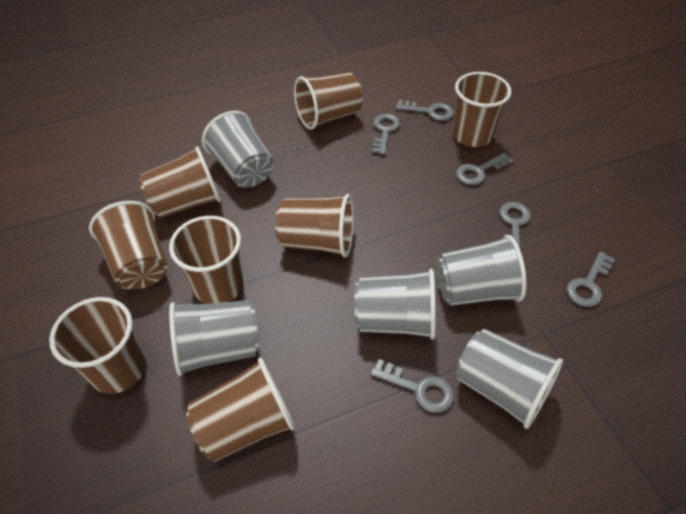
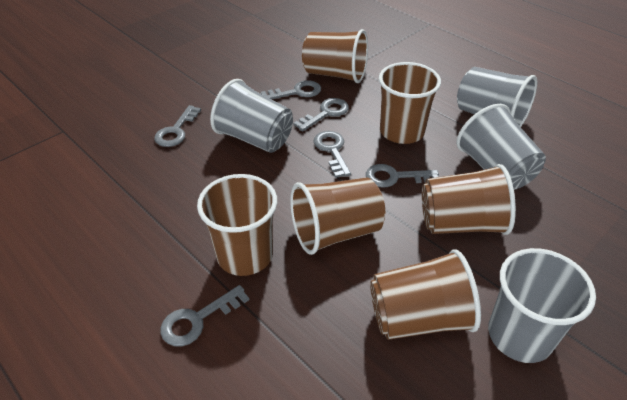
brown cup: 8 -> 6
grey cup: 5 -> 4

